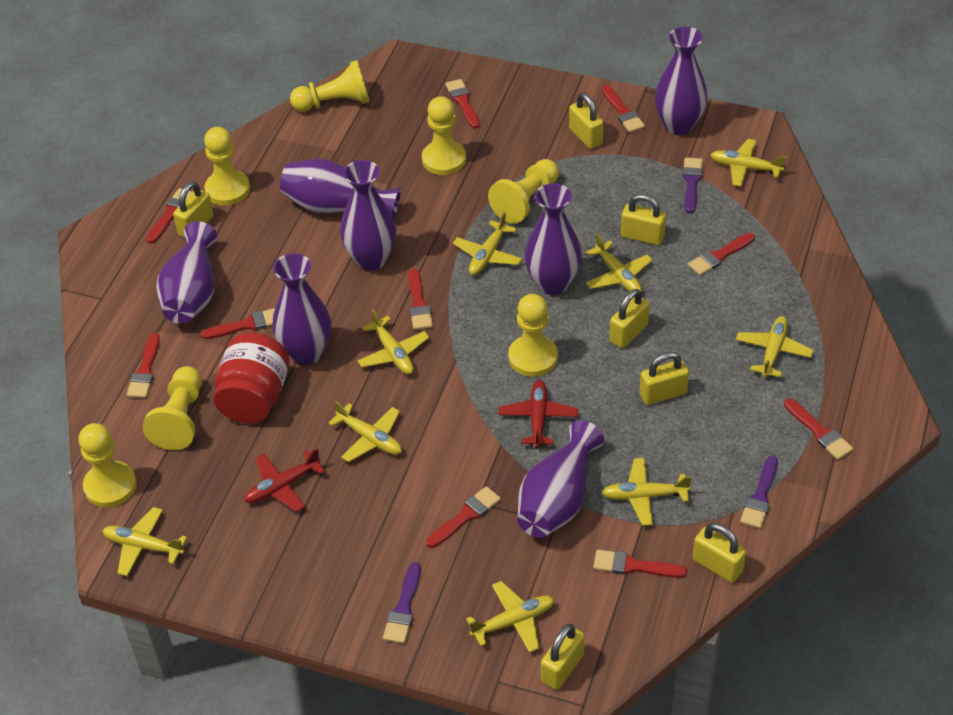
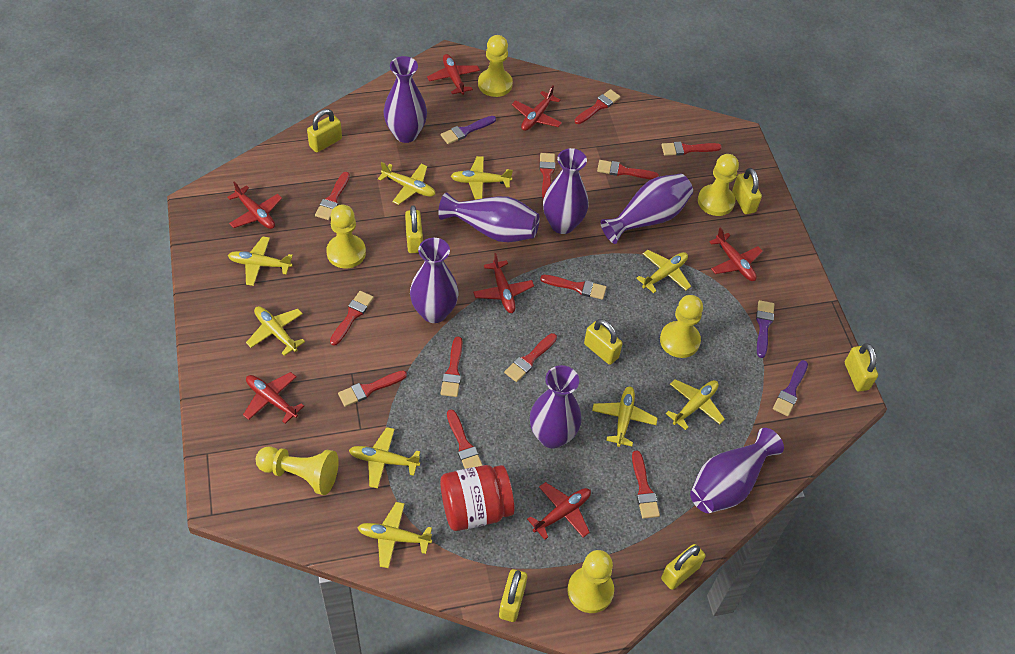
red brush: 10 -> 12
red plane: 2 -> 7
yellow pawn: 7 -> 6

